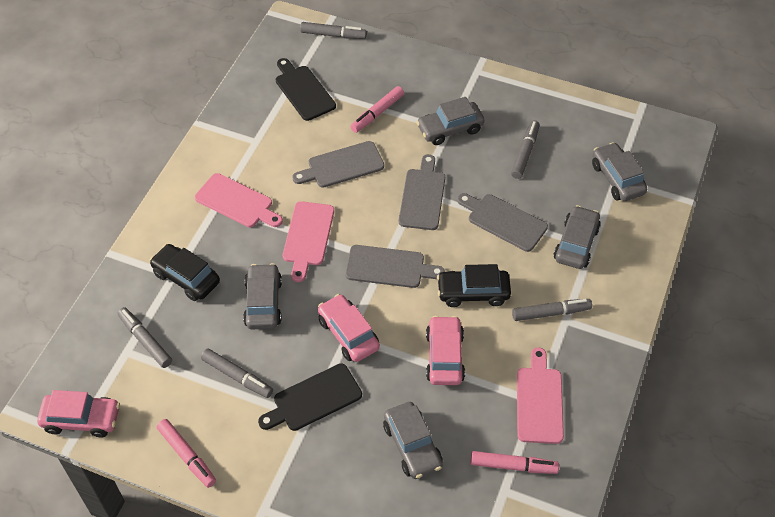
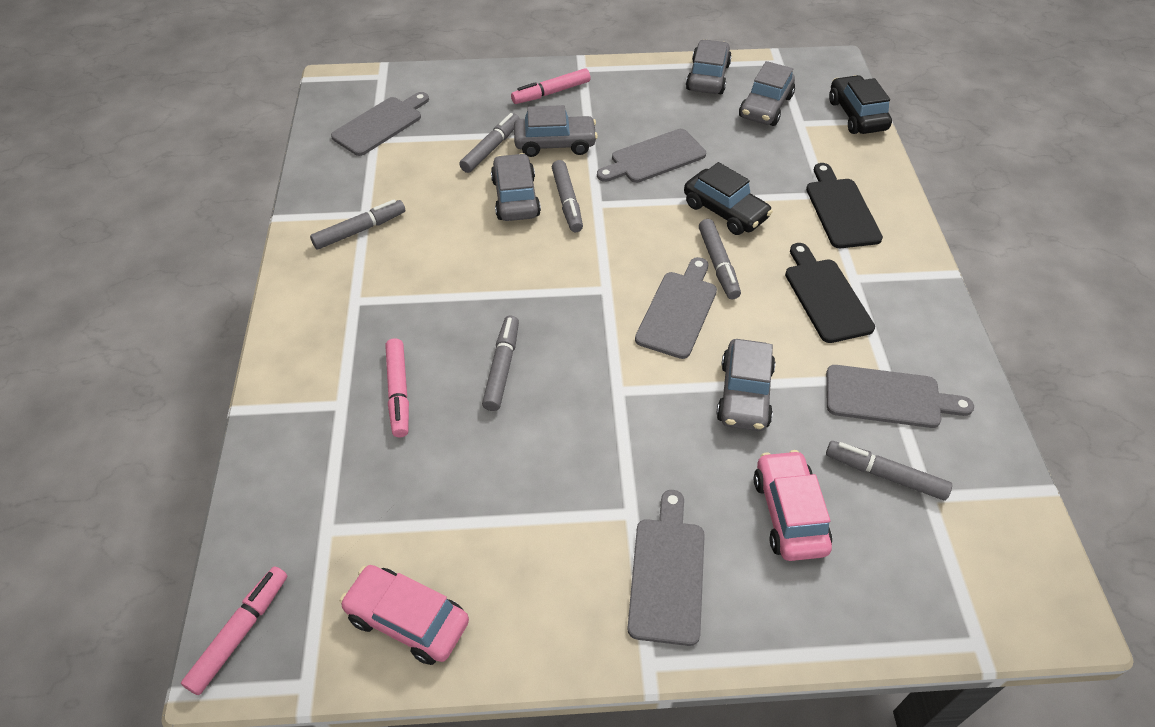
grey cutting board: 4 -> 5
grey marker: 5 -> 6
pink car: 3 -> 2
pink cutting board: 3 -> 0

